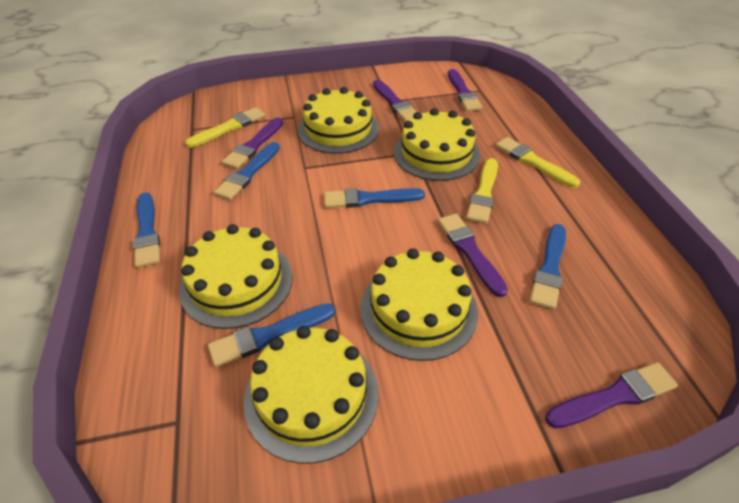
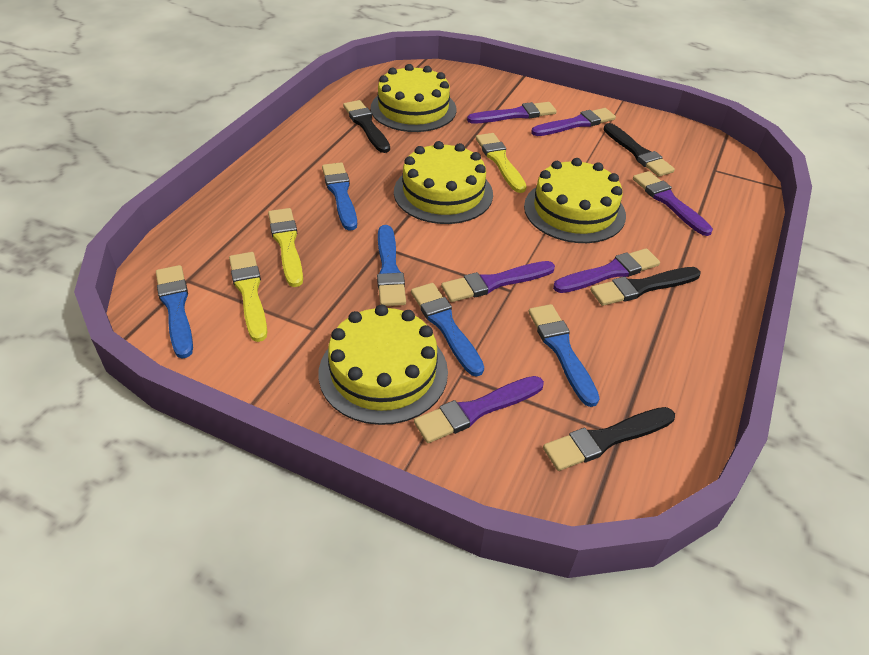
black brush: 0 -> 4
purple brush: 5 -> 6
yellow cake: 5 -> 4

